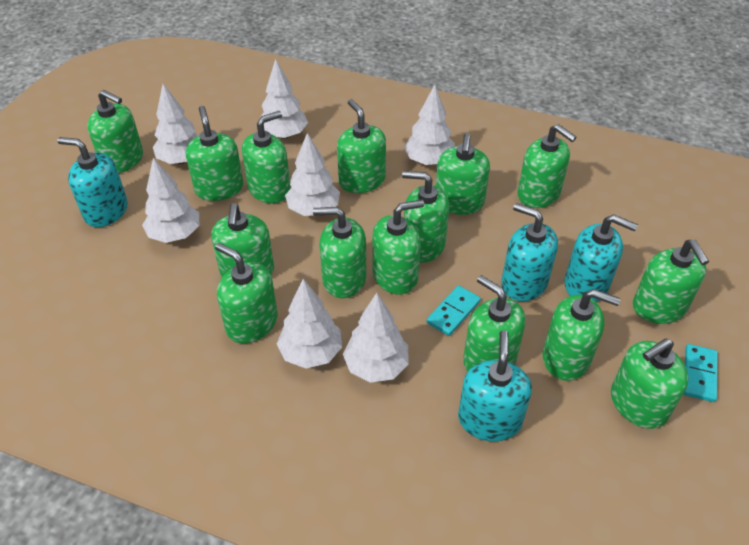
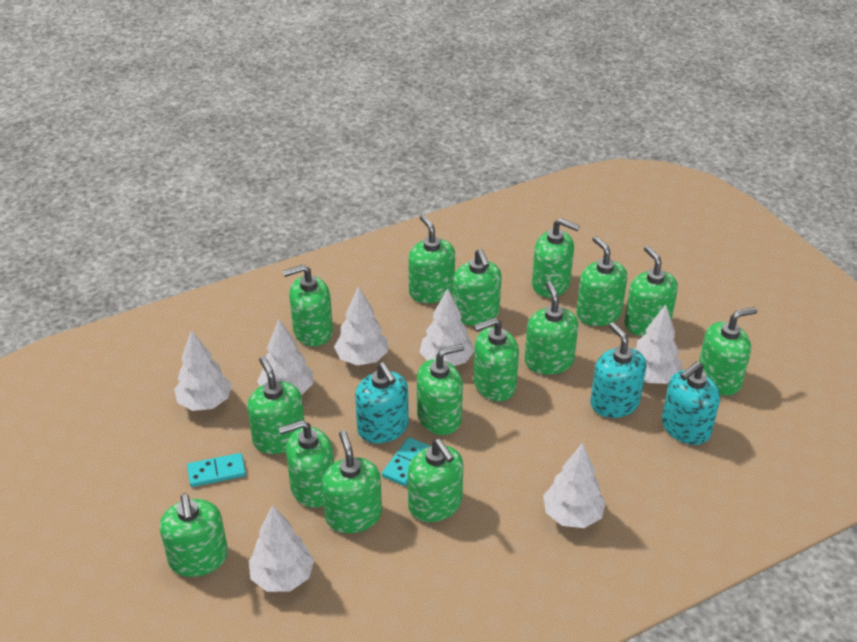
turquoise soap dispenser: 4 -> 3

